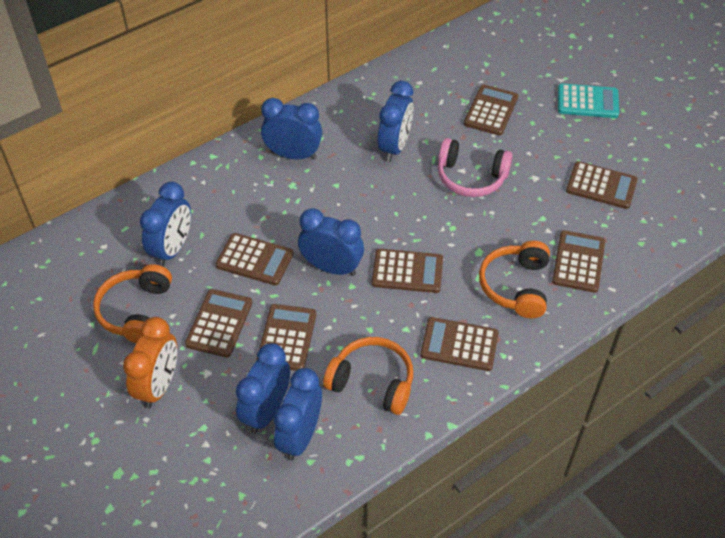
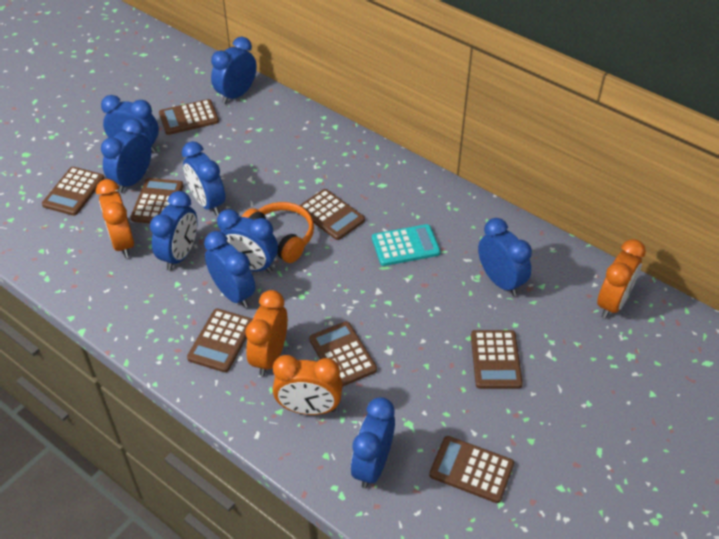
blue clock: 6 -> 9
orange clock: 1 -> 4
orange headphones: 3 -> 1
pink headphones: 1 -> 0

